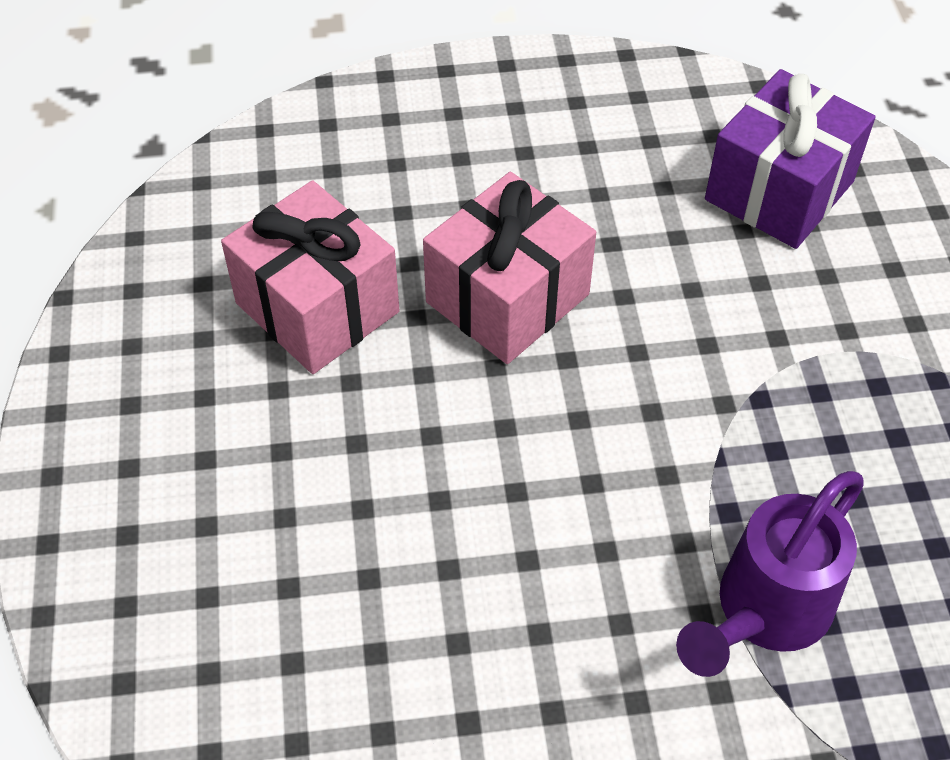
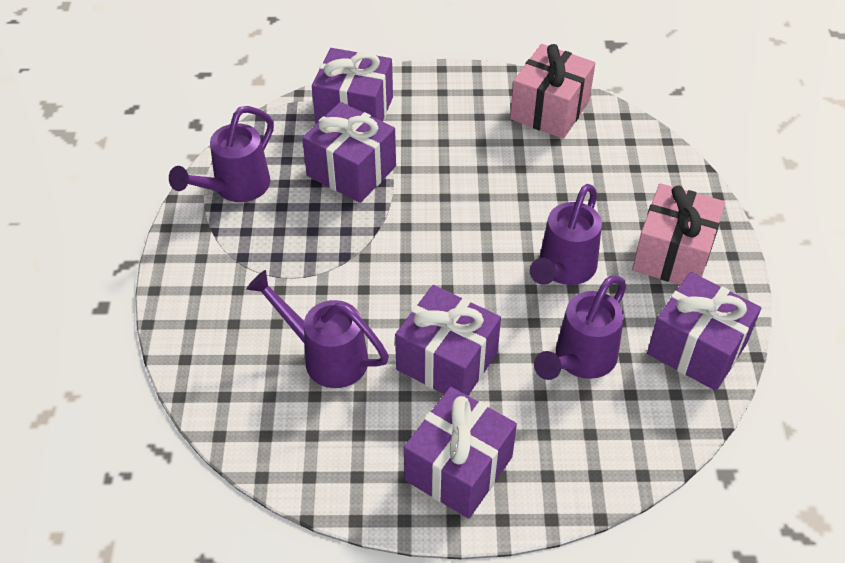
purple gift: 1 -> 5
purple watering can: 1 -> 4

